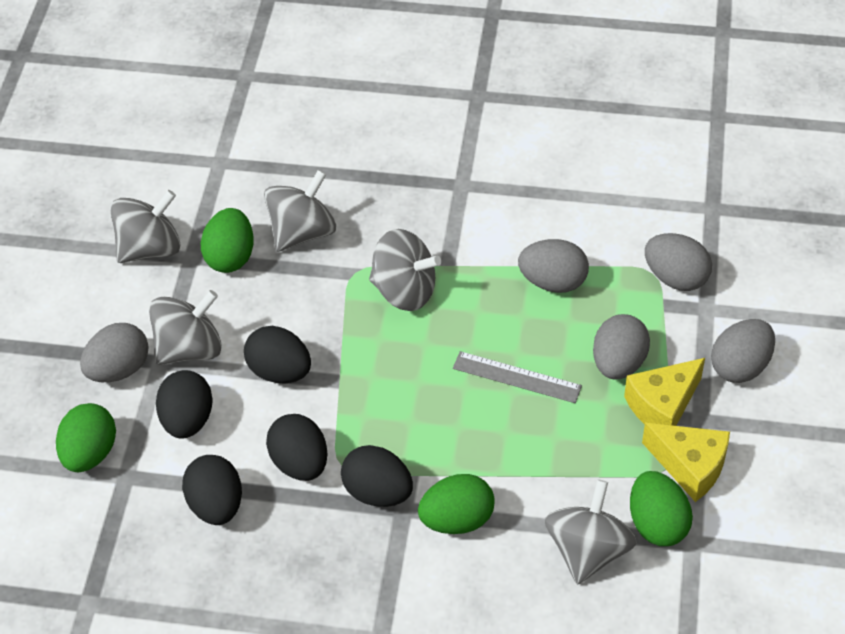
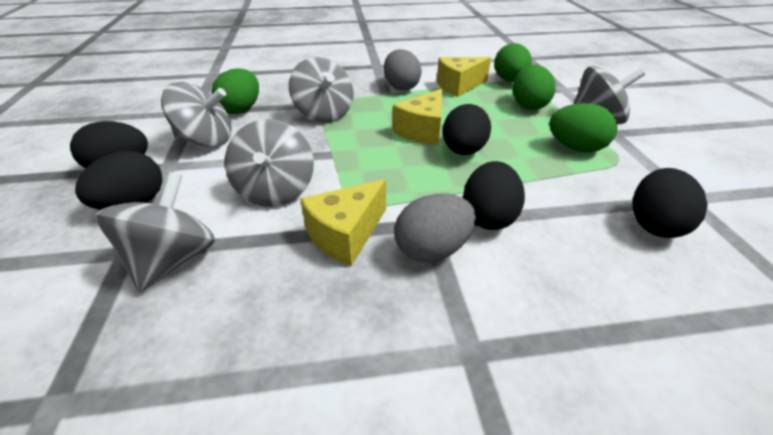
grey egg: 5 -> 2
grey ruler: 1 -> 0
yellow cheese: 2 -> 3

